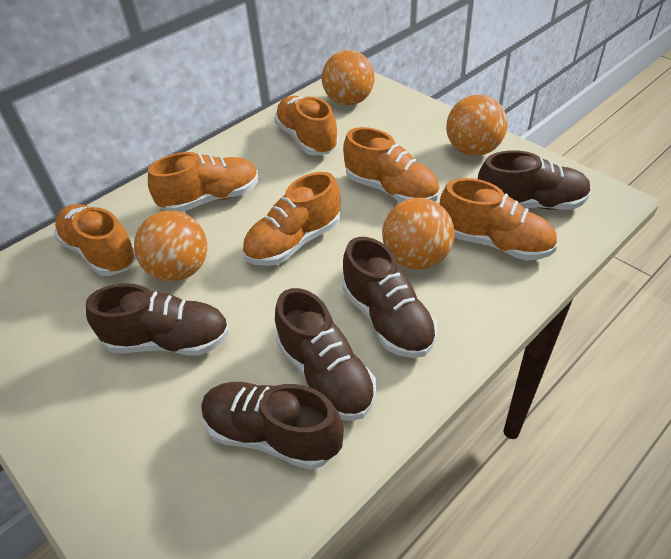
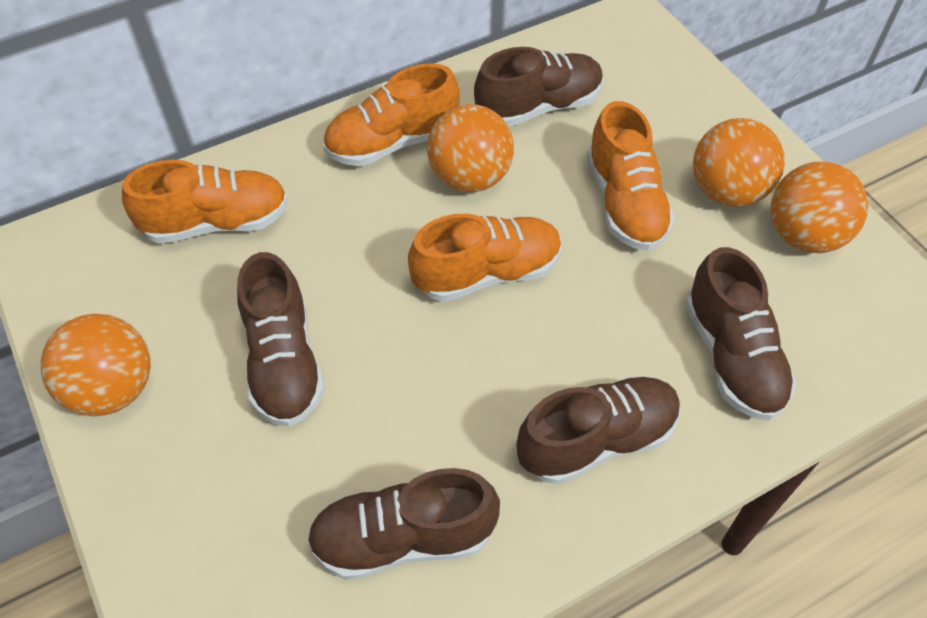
orange shoe: 6 -> 4

